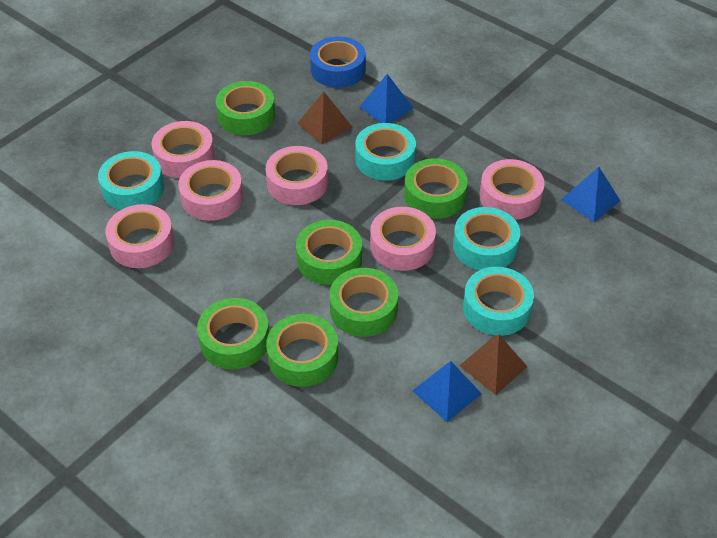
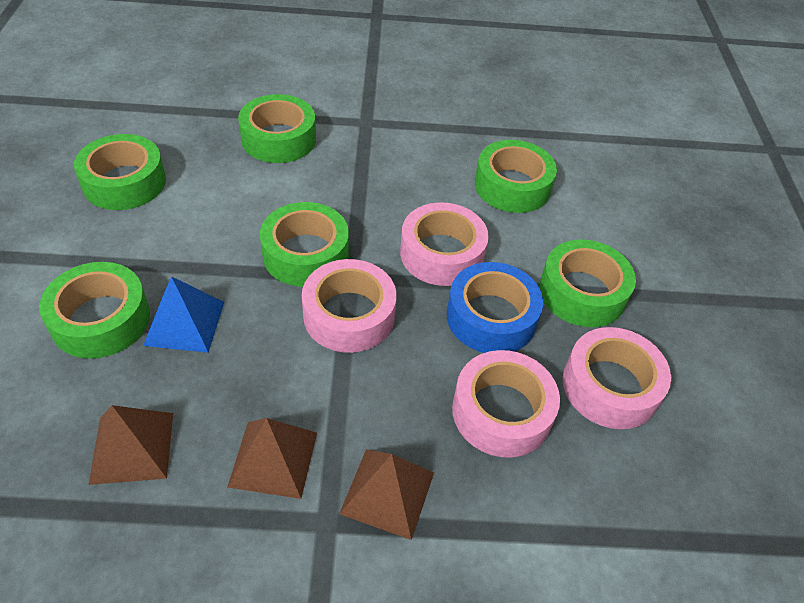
blue pyramid: 3 -> 1
brown pyramid: 2 -> 3
pink tape: 6 -> 4
turquoise tape: 4 -> 0

